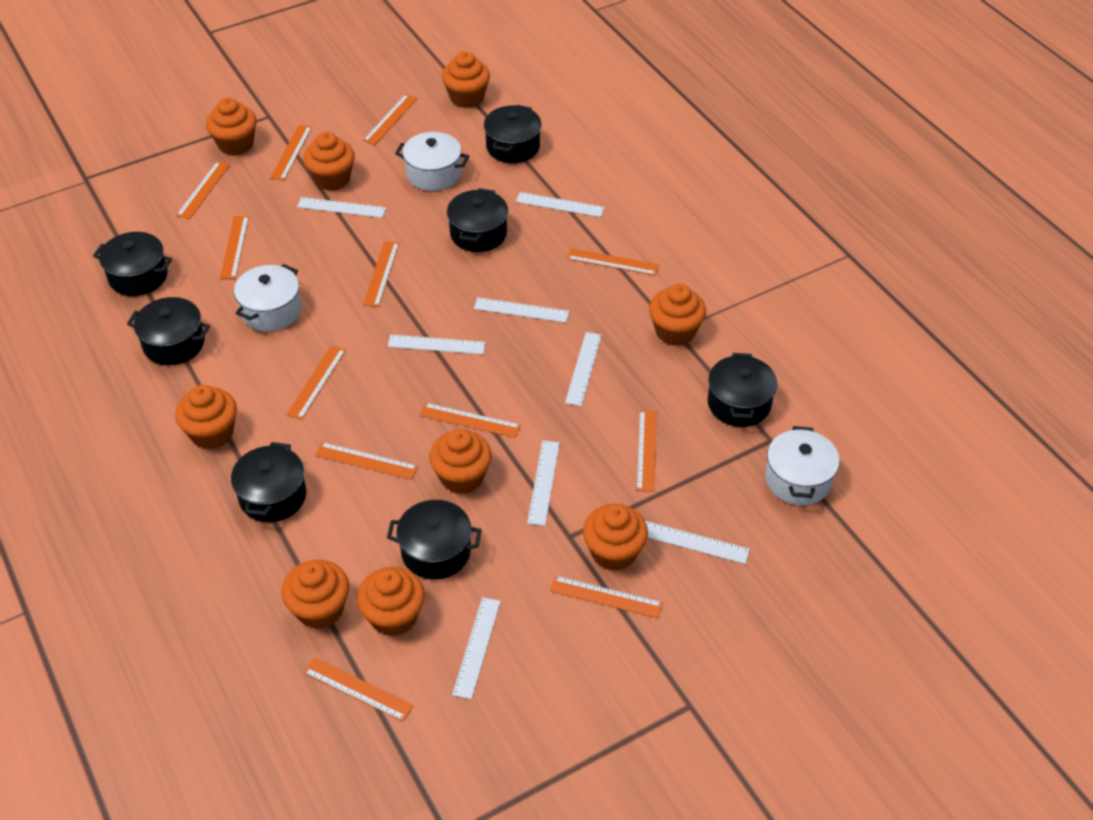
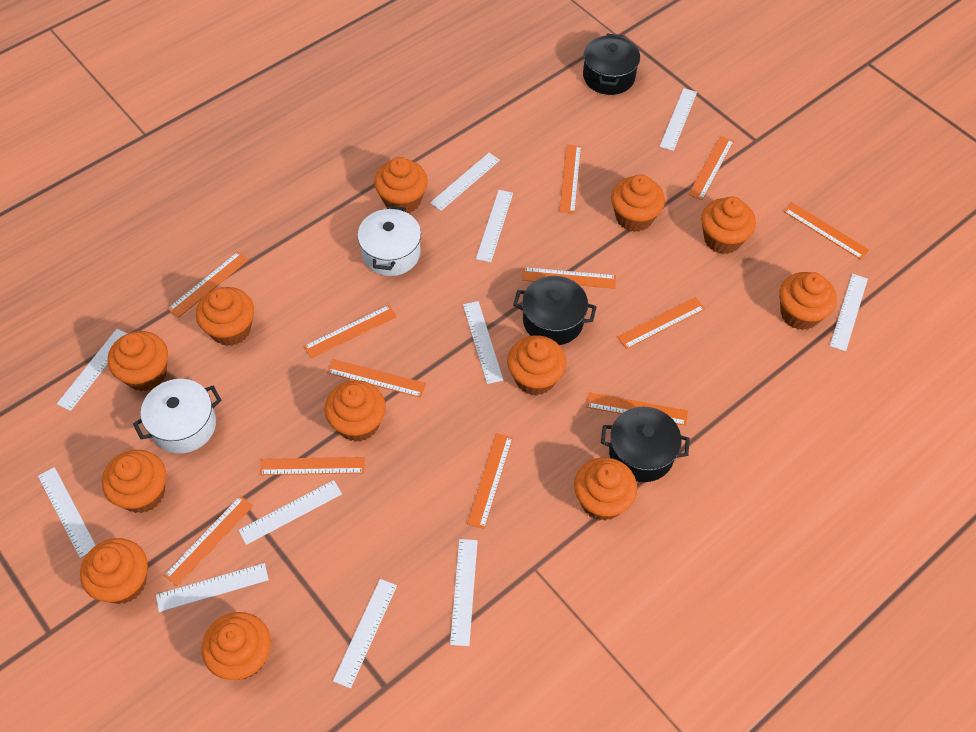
black pot: 7 -> 3
orange cupcake: 9 -> 12
white pot: 3 -> 2
white ruler: 8 -> 11

